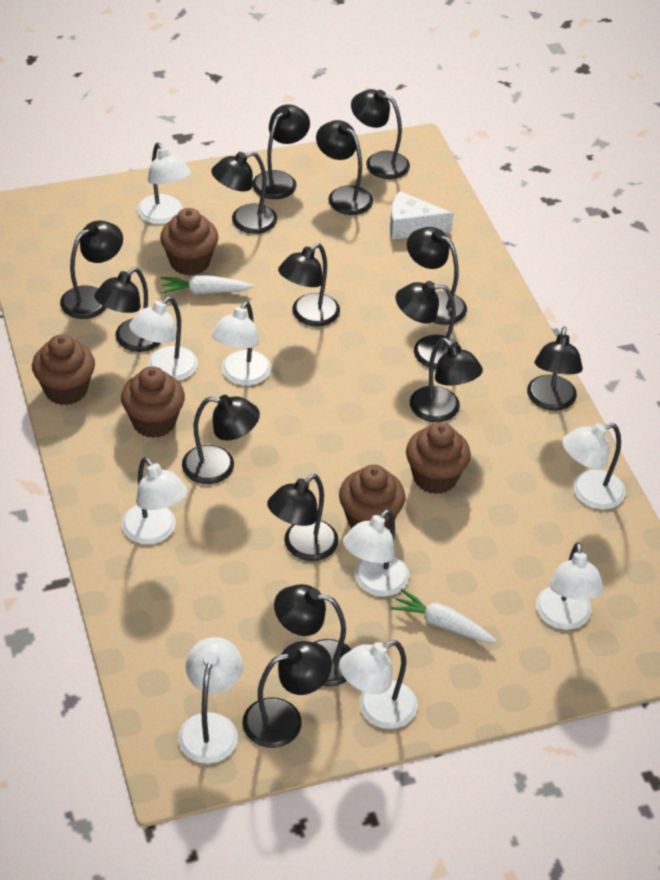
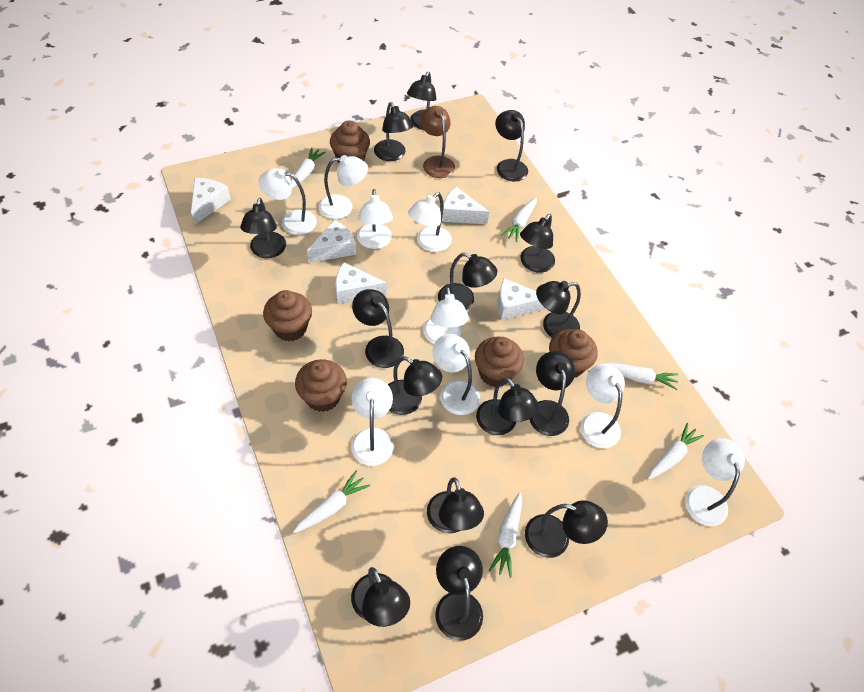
brown lamp: 0 -> 1
white carrot: 2 -> 6
white cheese: 1 -> 5

